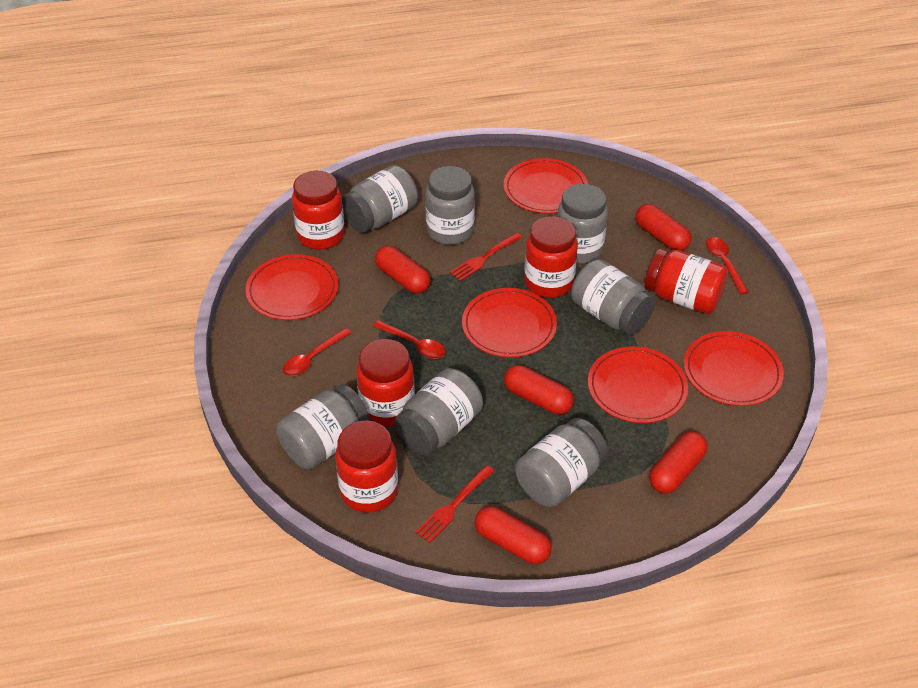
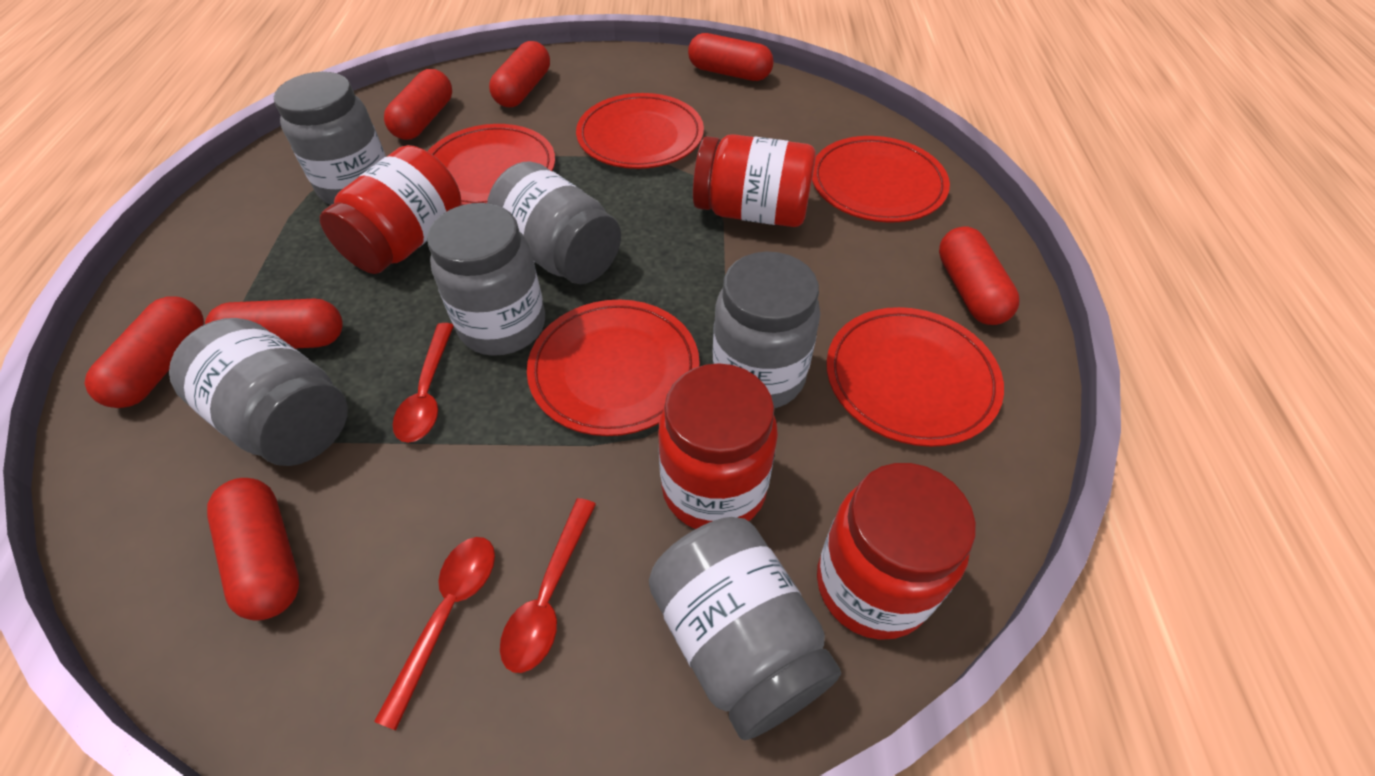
grey jar: 7 -> 6
red capsule: 5 -> 7
red fork: 2 -> 0
red jar: 5 -> 4

